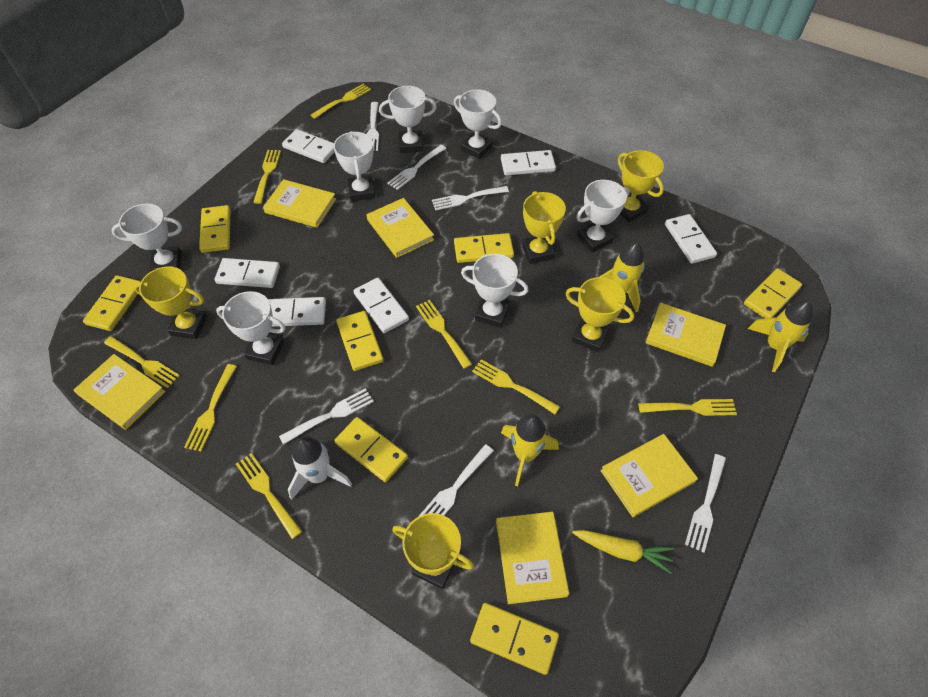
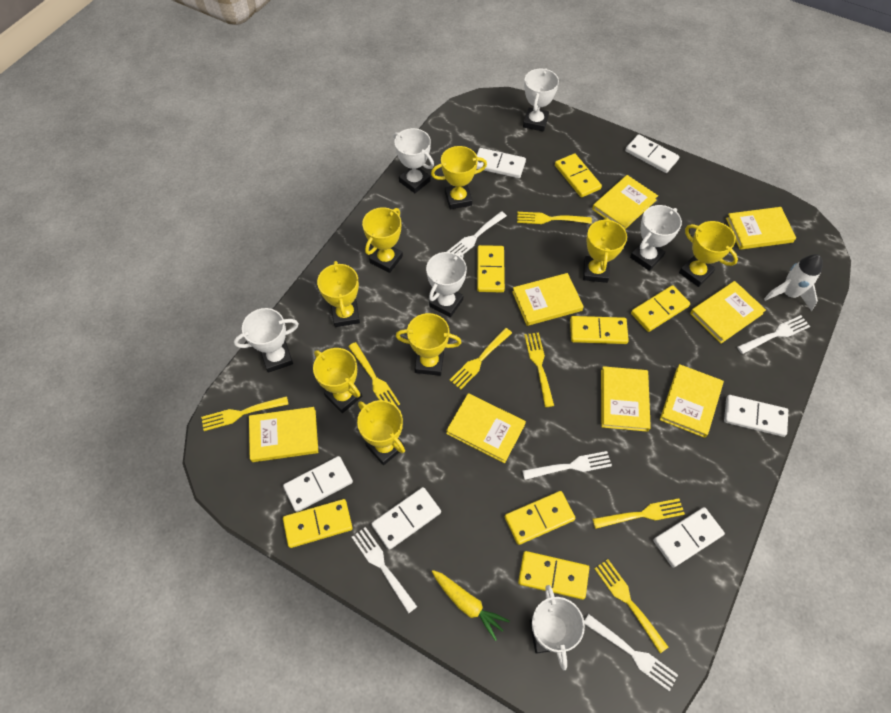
white fork: 6 -> 5
white trophy: 7 -> 6
yellow book: 6 -> 8
yellow fork: 8 -> 7
yellow rocket: 3 -> 0
yellow trophy: 5 -> 8

